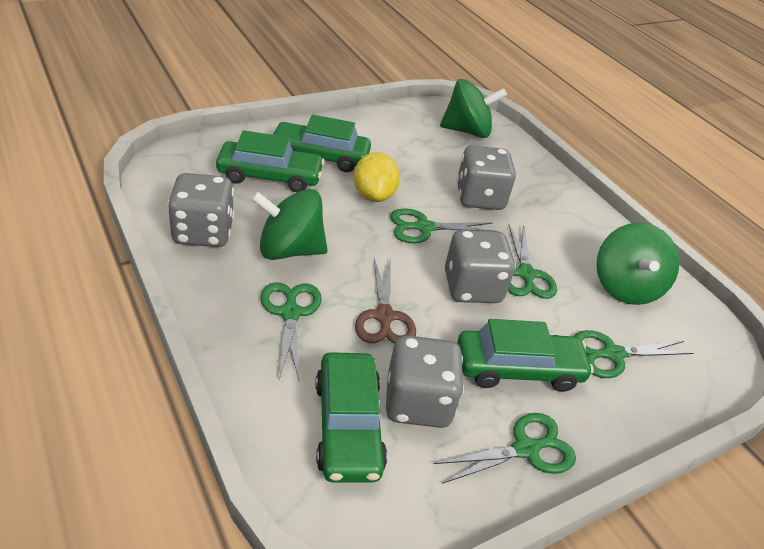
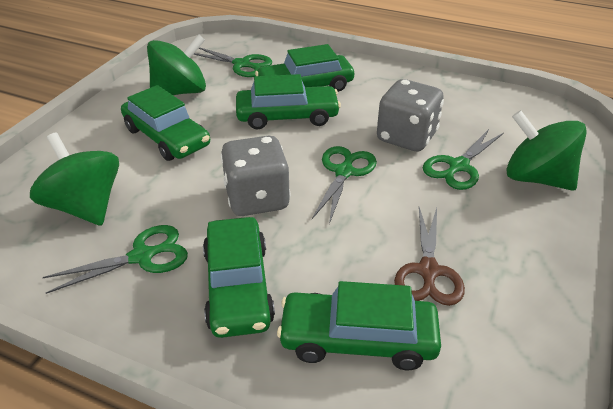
green car: 4 -> 5
green scissors: 5 -> 4
grey dice: 4 -> 2
yellow lemon: 1 -> 0

